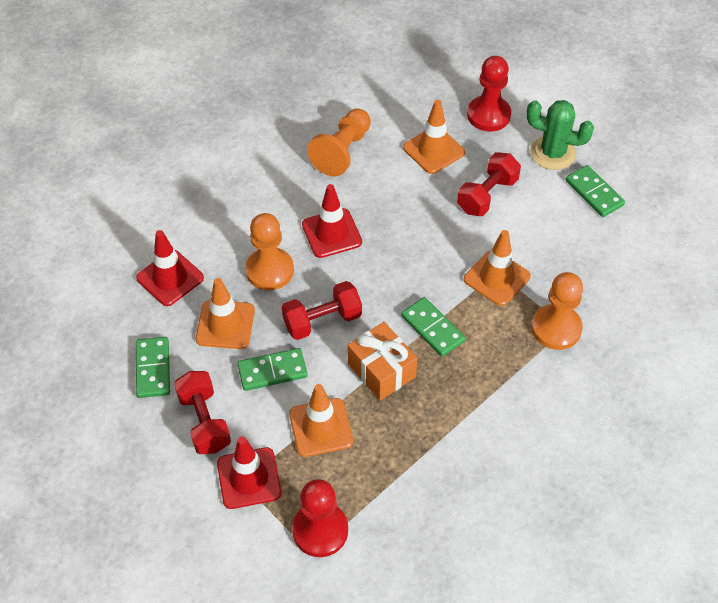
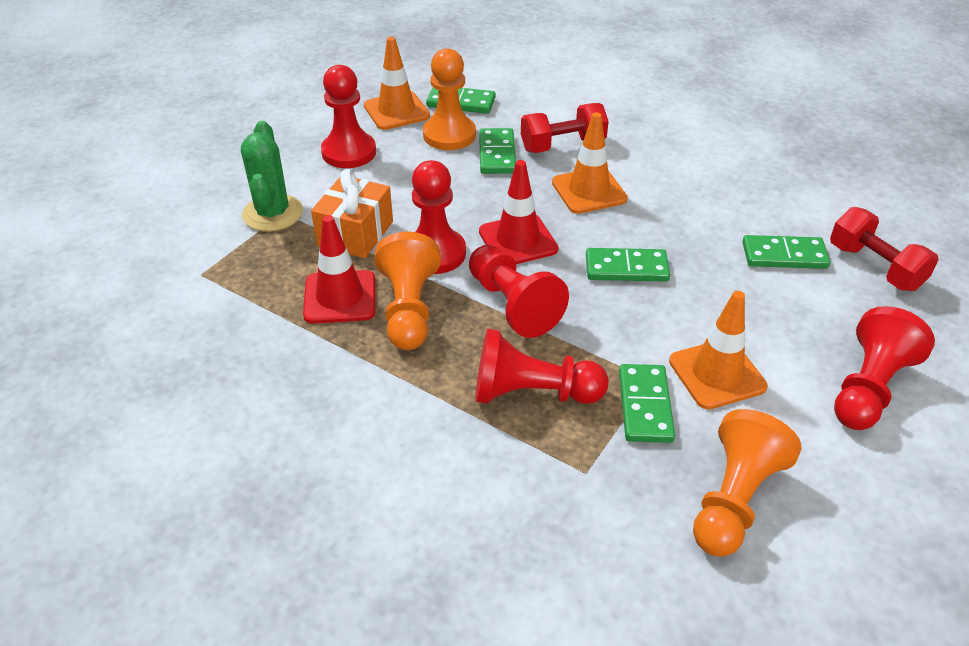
green domino: 4 -> 5
orange traffic cone: 4 -> 3
red dumbbell: 3 -> 2
red pawn: 2 -> 5
red traffic cone: 3 -> 2

